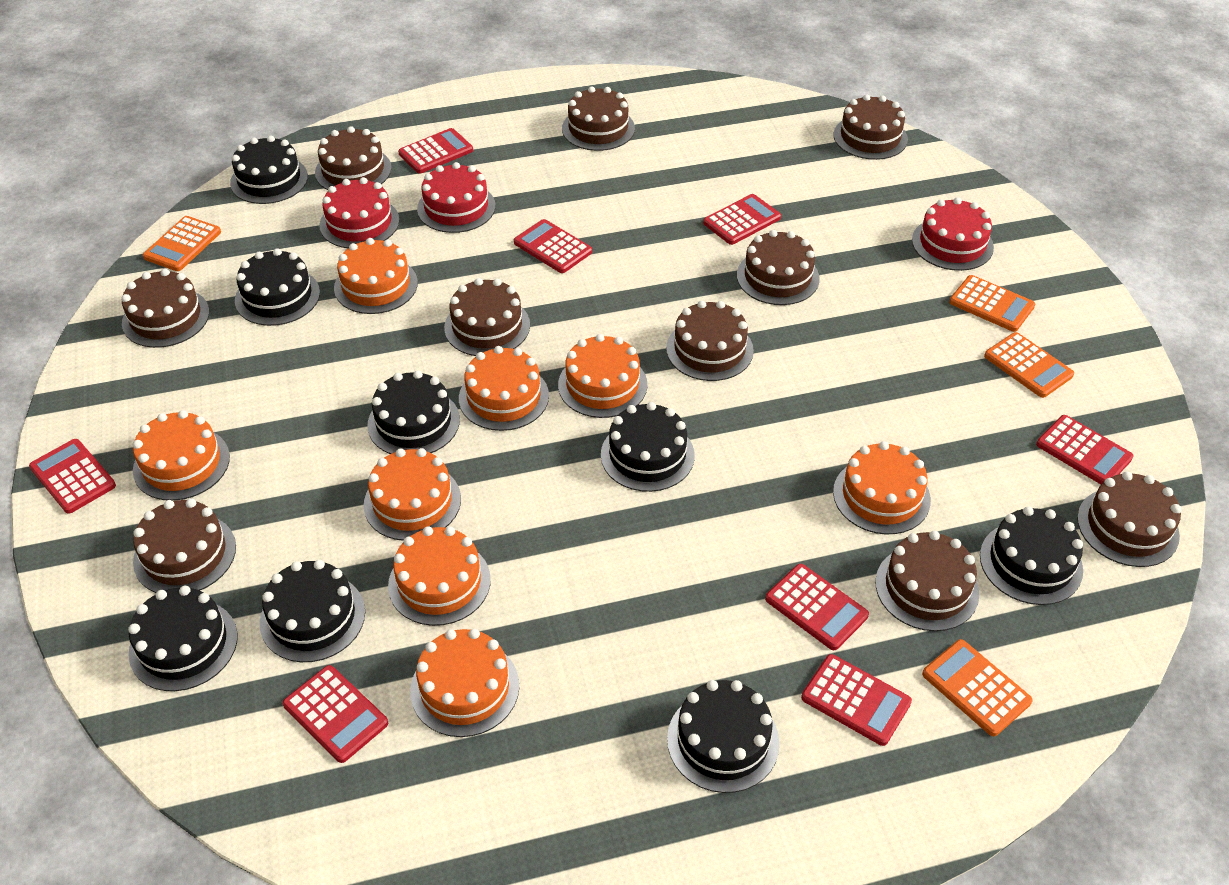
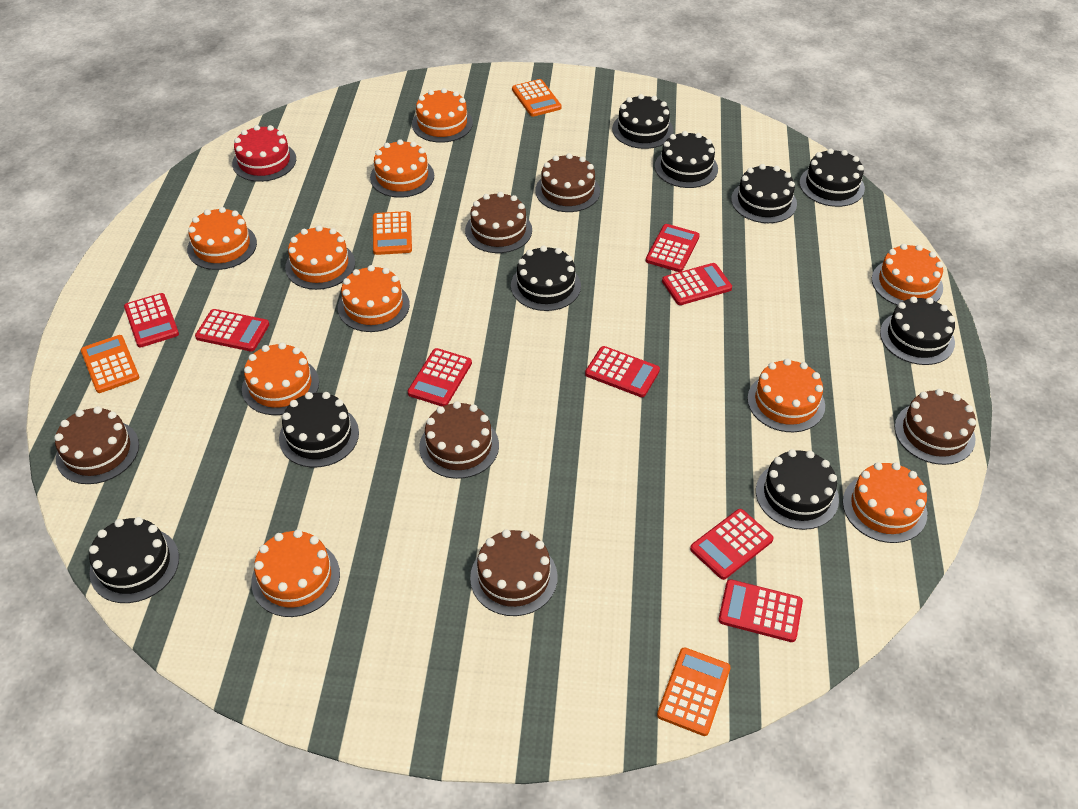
black cake: 8 -> 9
brown cake: 10 -> 6
orange cake: 8 -> 10
red cake: 3 -> 1

